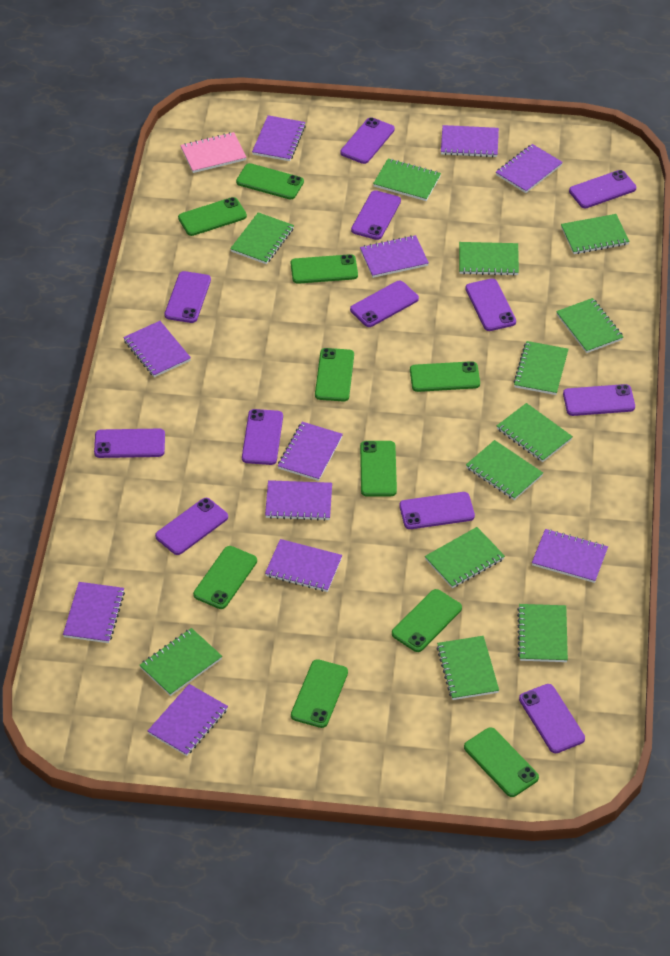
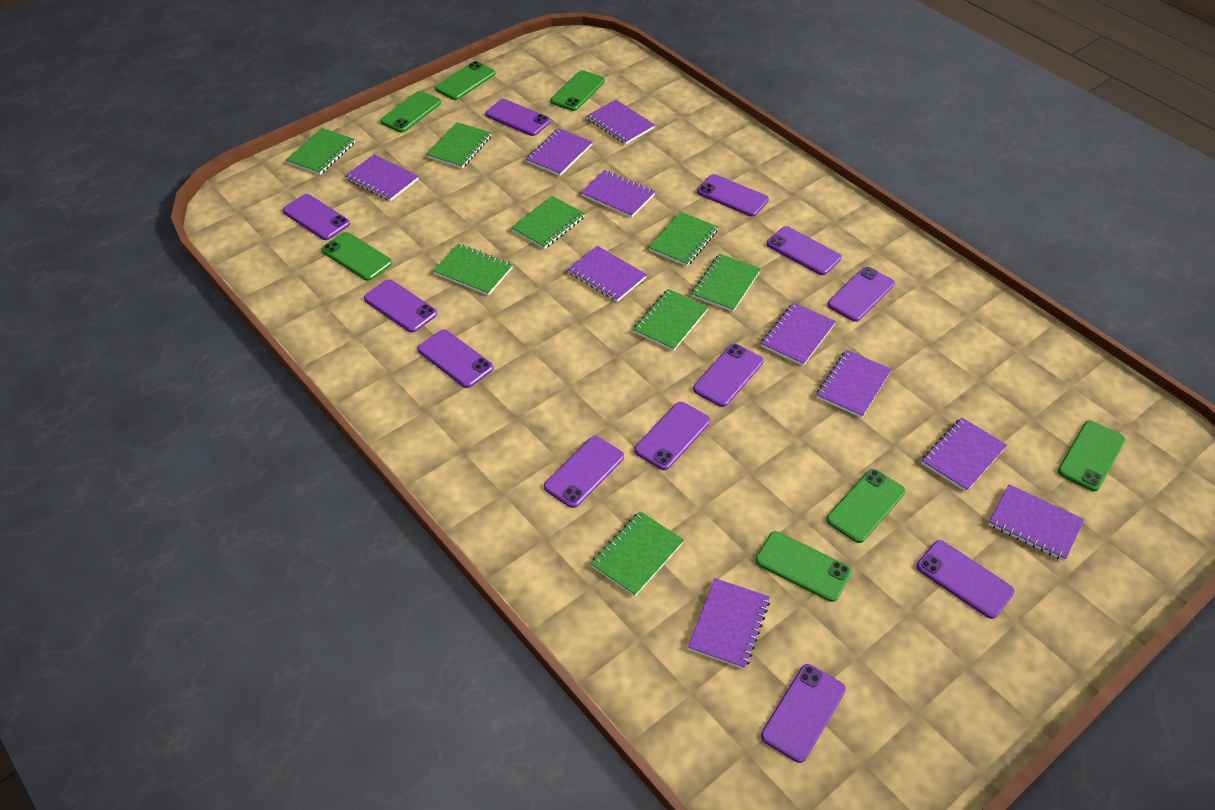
green notebook: 12 -> 8
green phone: 10 -> 7
pink notebook: 1 -> 0
purple notebook: 11 -> 10

